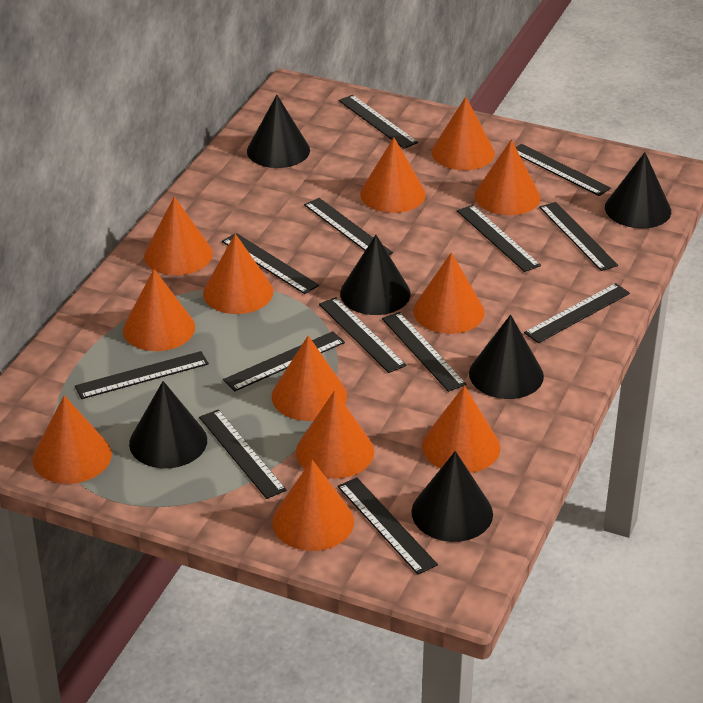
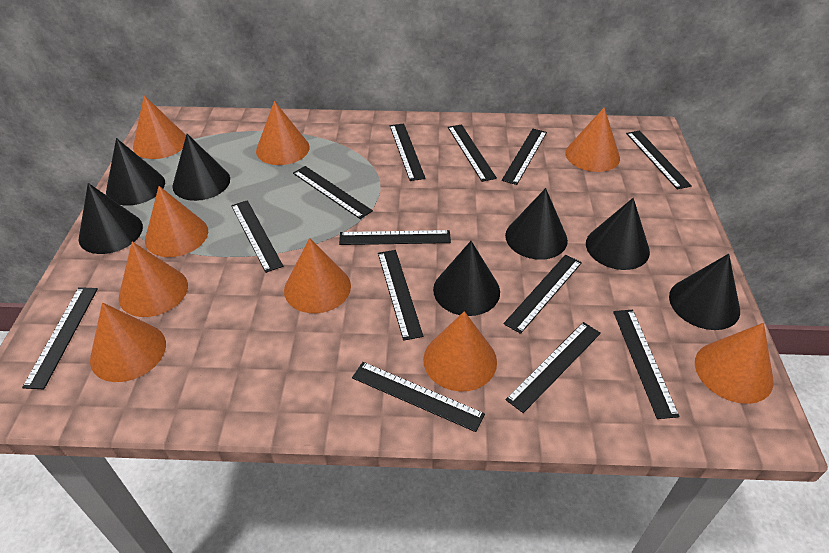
black cone: 6 -> 7
orange cone: 12 -> 9

